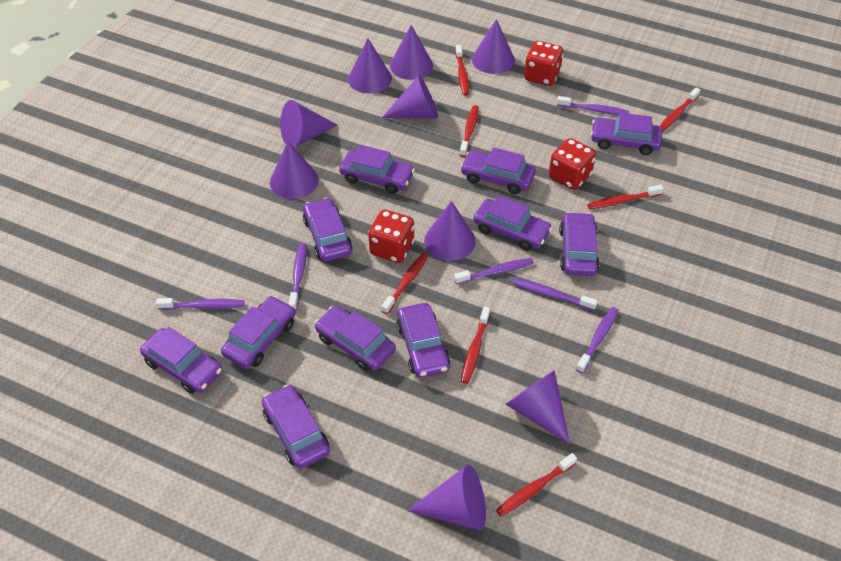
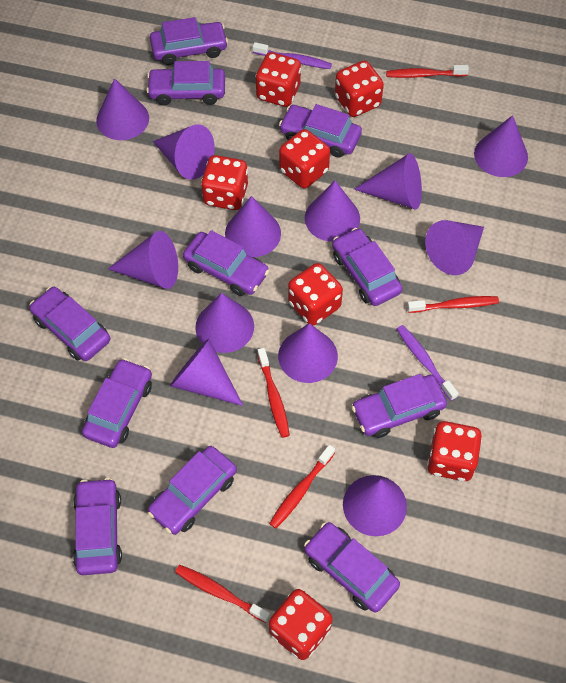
purple cone: 9 -> 12
purple toothbrush: 6 -> 2
red dice: 3 -> 7
red toothbrush: 7 -> 5

